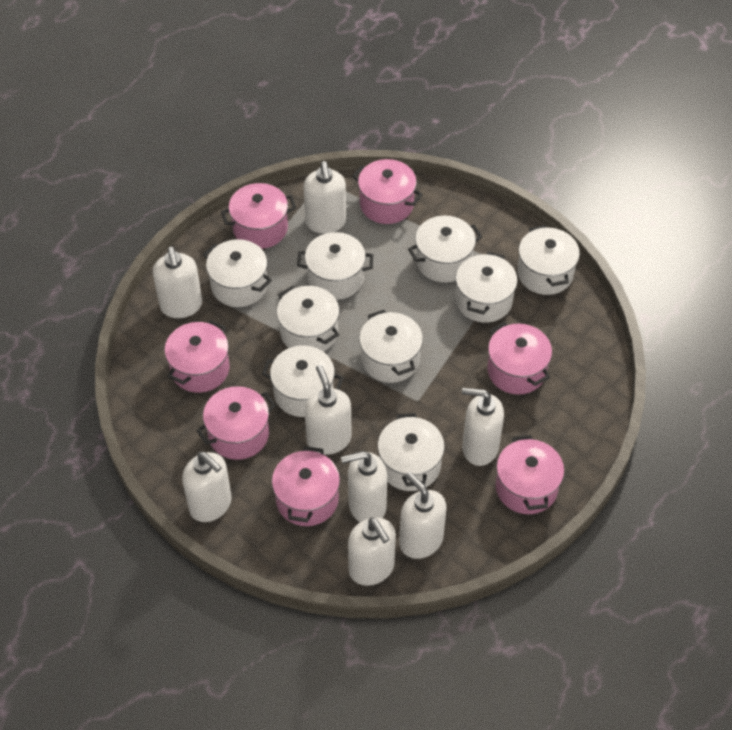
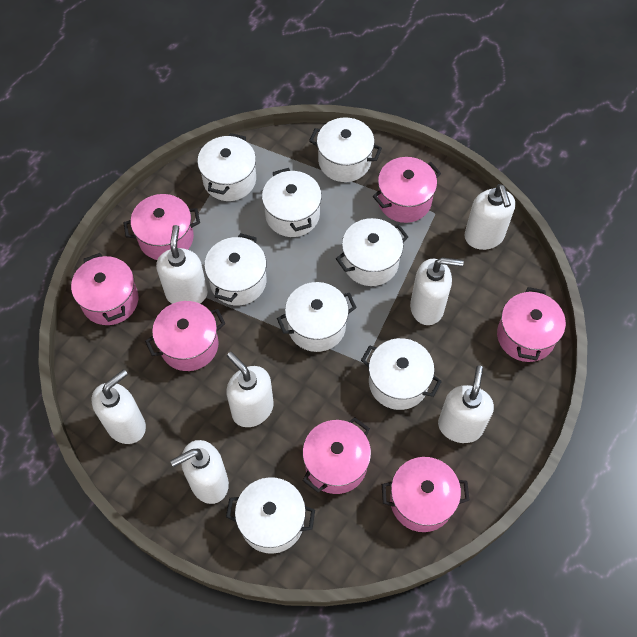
white pot: 9 -> 8
white soap dispenser: 8 -> 7

